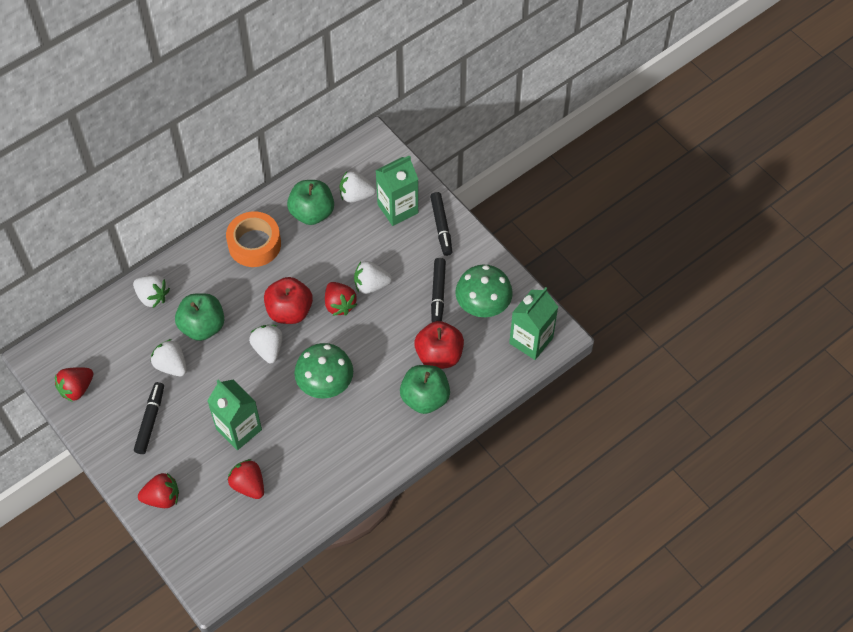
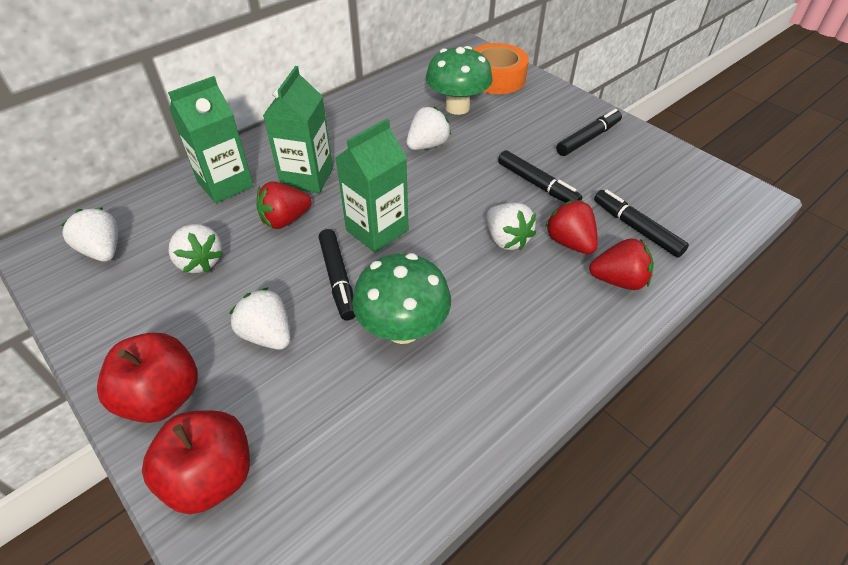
black marker: 3 -> 4
green apple: 3 -> 0
red strawberry: 4 -> 3

